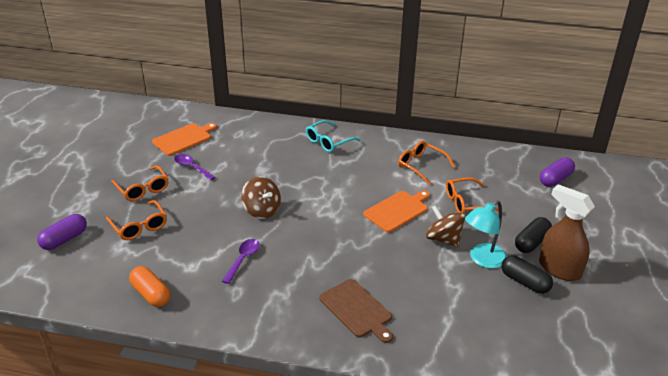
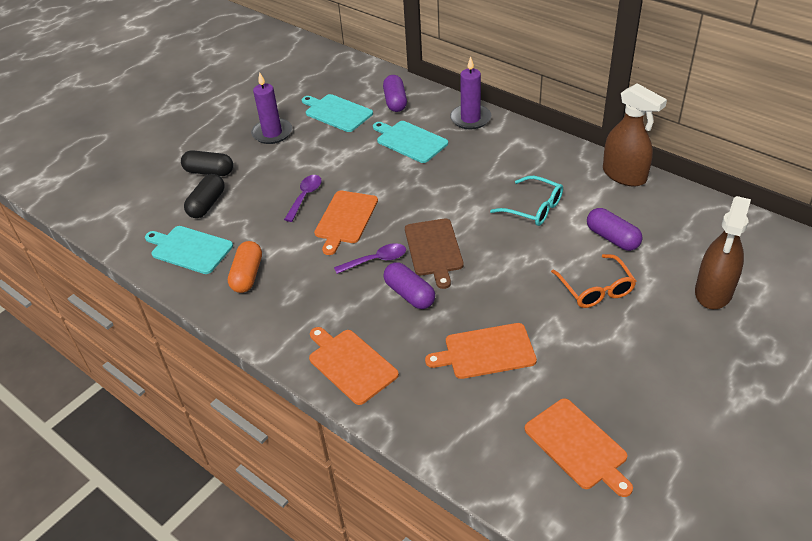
brown spinning top: 2 -> 0
brown spray bottle: 1 -> 2
orange cutting board: 2 -> 4
orange glasses: 4 -> 1
purple candle: 0 -> 2
purple capsule: 2 -> 3
turquoise cutting board: 0 -> 3
turquoise lamp: 1 -> 0

